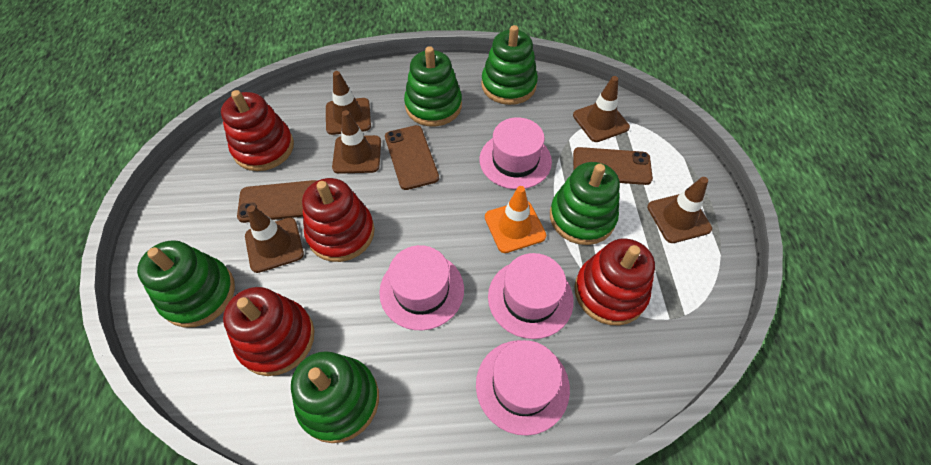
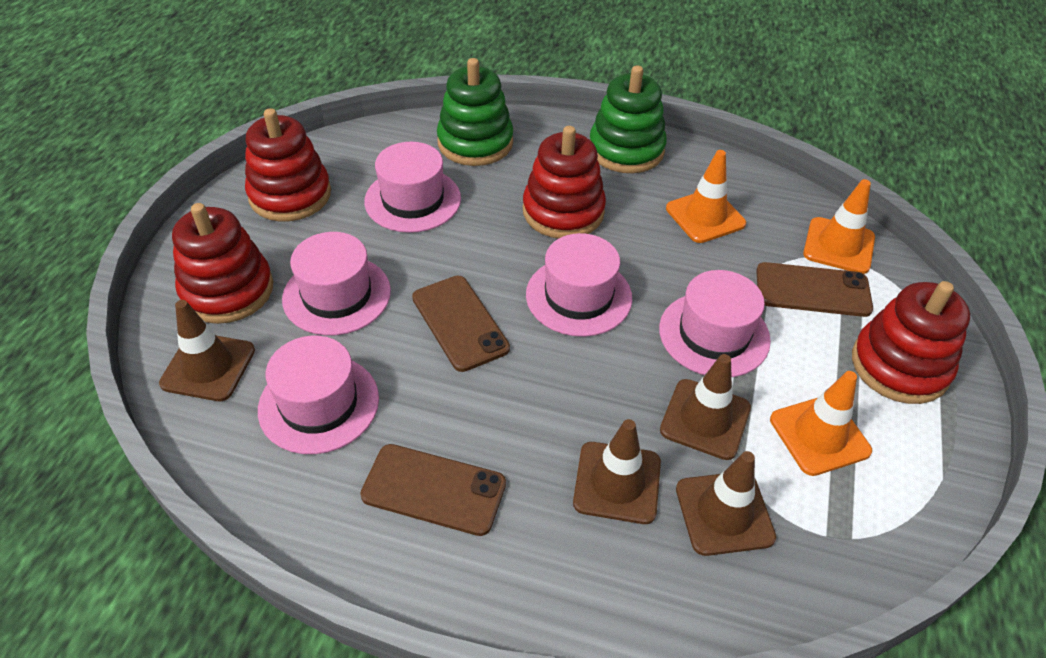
brown traffic cone: 5 -> 4
green stacking toy: 5 -> 2
orange traffic cone: 1 -> 3
pink hat: 4 -> 5

